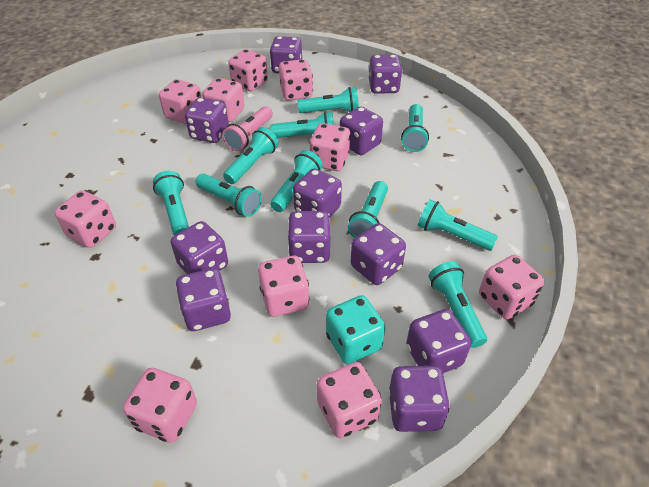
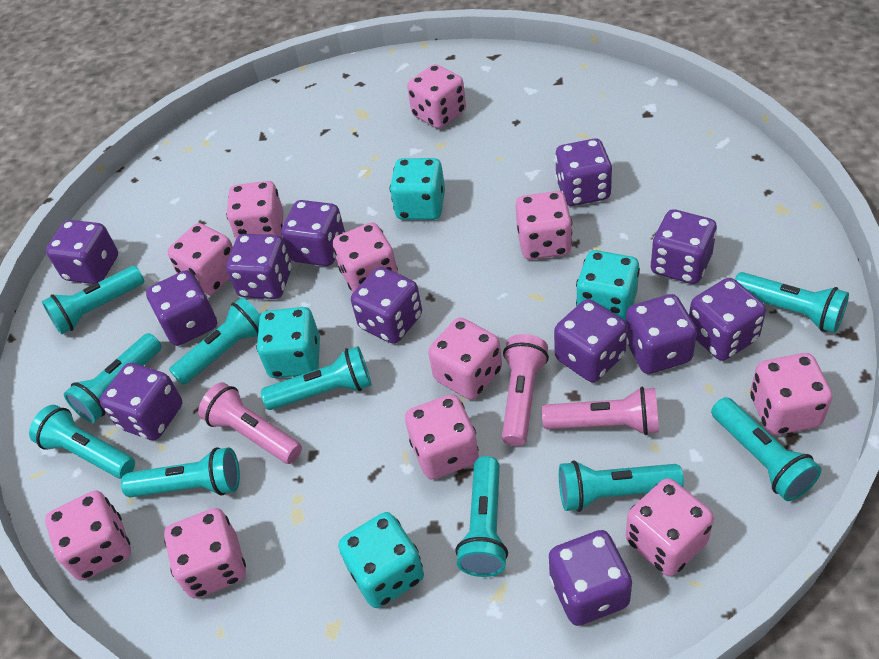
pink dice: 10 -> 11
pink flashlight: 1 -> 3
purple dice: 11 -> 12
turquoise dice: 1 -> 4

